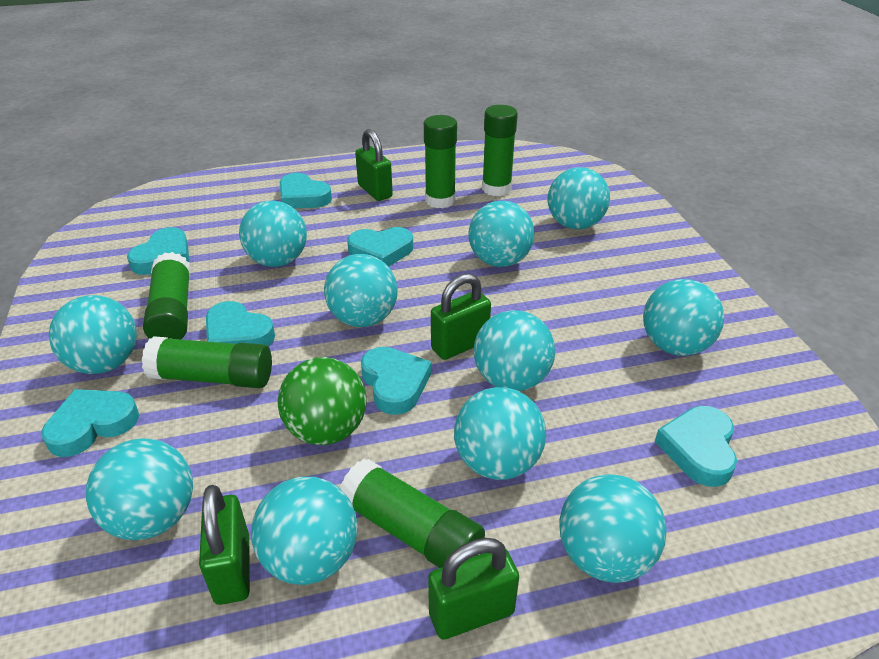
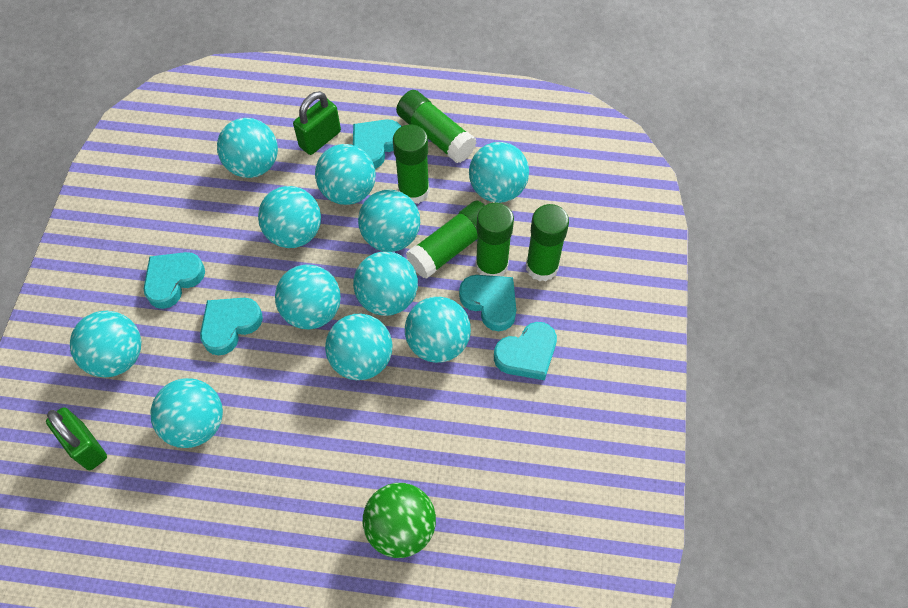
green padlock: 4 -> 2
turquoise heart: 7 -> 5

